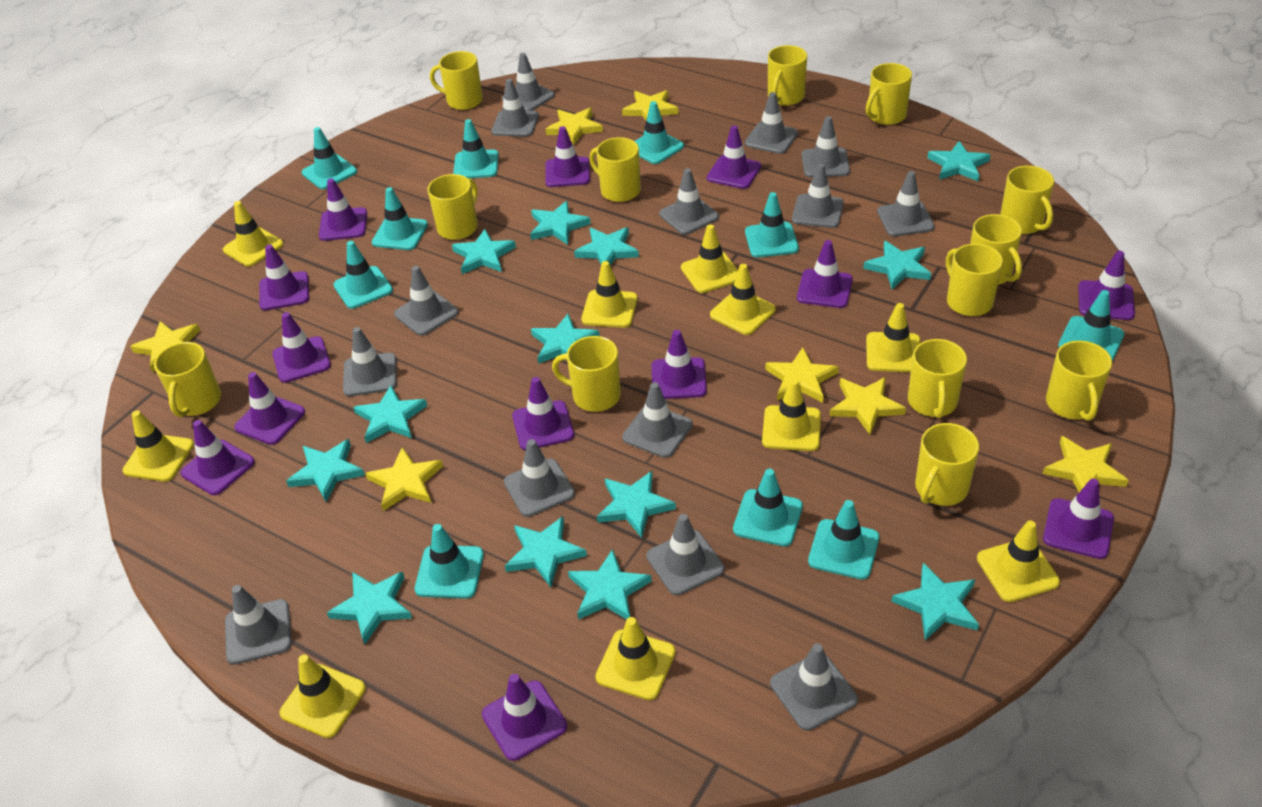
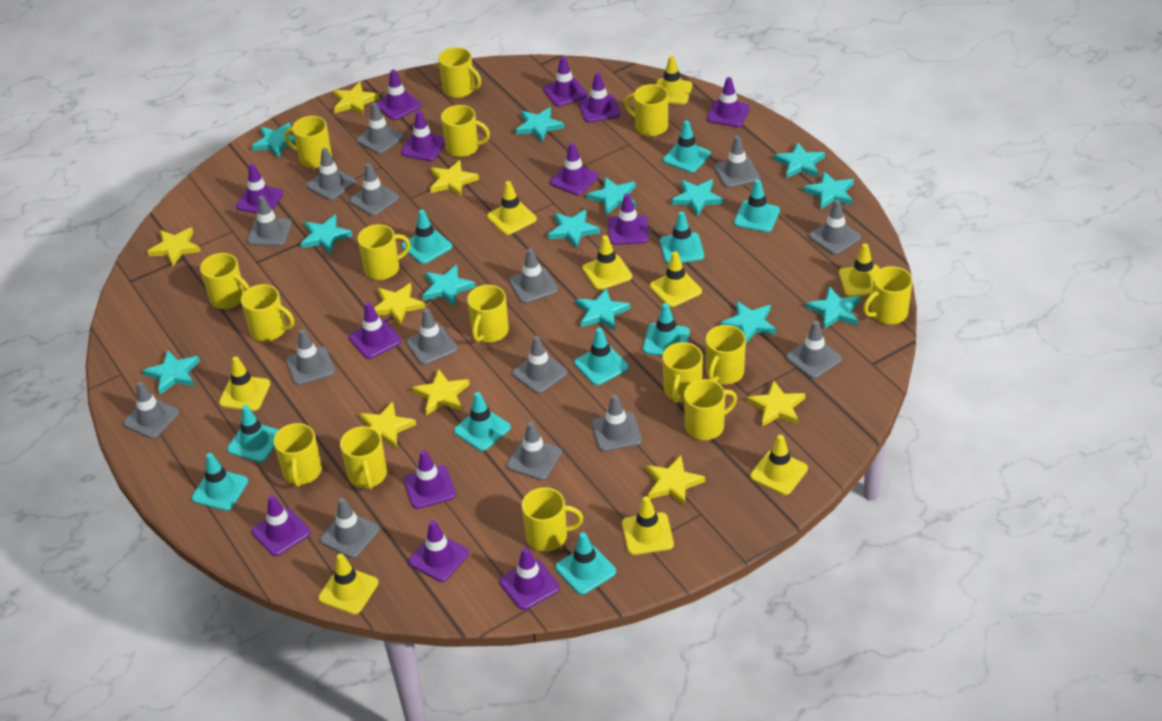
grey traffic cone: 14 -> 15
yellow mug: 13 -> 15
yellow star: 7 -> 8
yellow traffic cone: 10 -> 9

